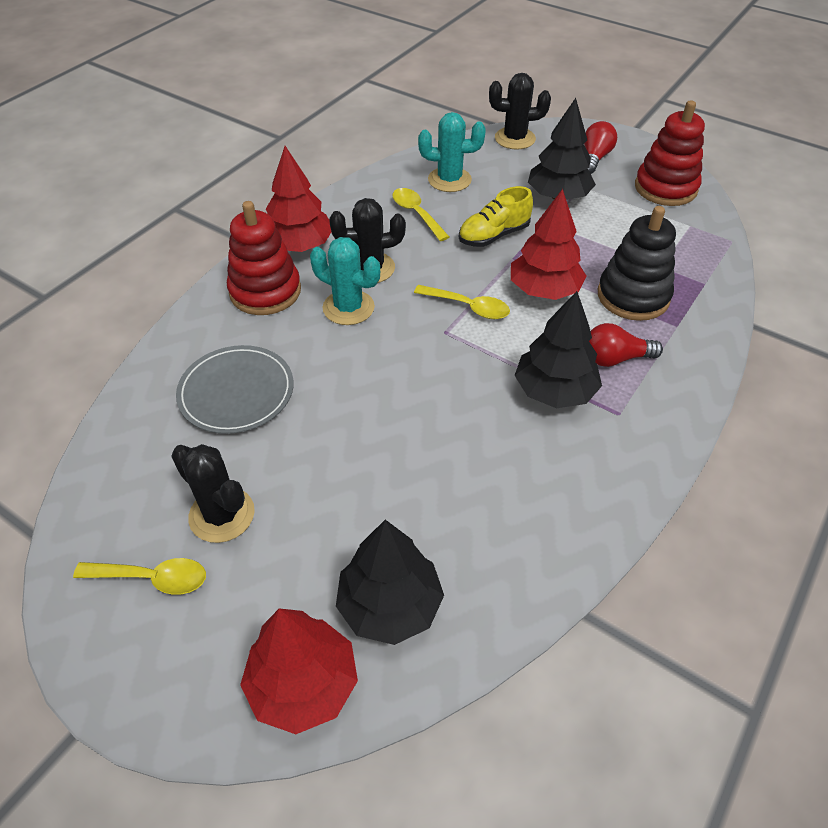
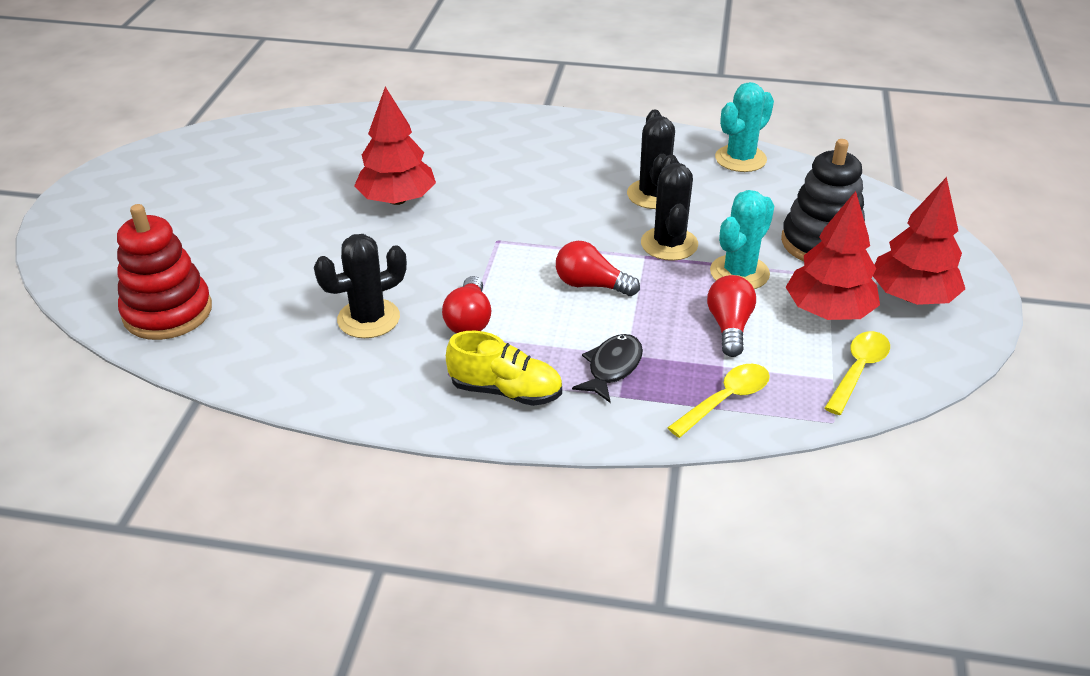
black fish: 0 -> 1
black tree: 3 -> 0
grey plate: 1 -> 0
red light bulb: 2 -> 3
red stacking toy: 2 -> 1
yellow spoon: 3 -> 2

